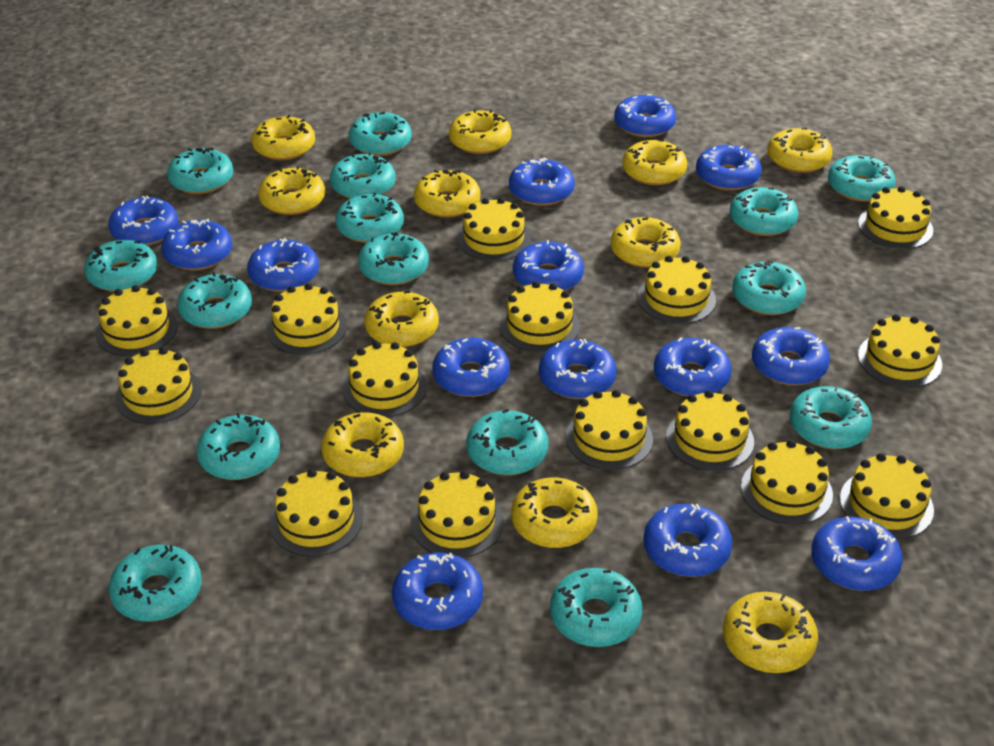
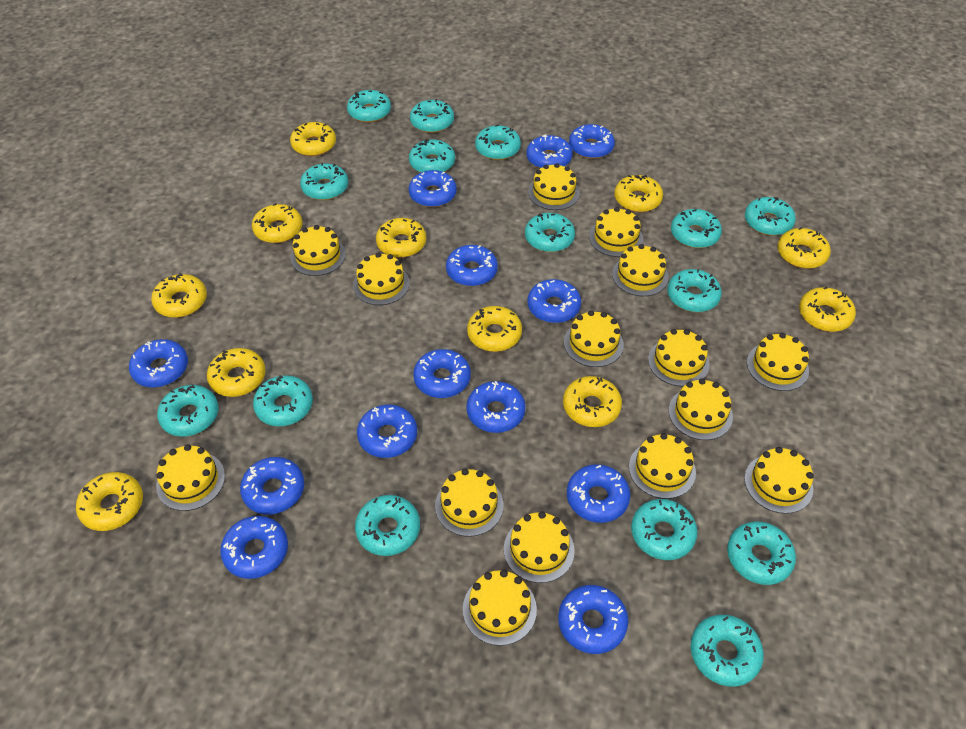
blue donut: 14 -> 13

